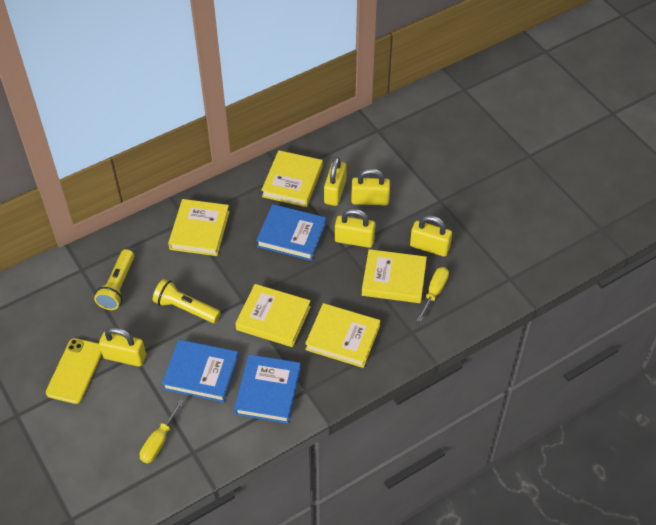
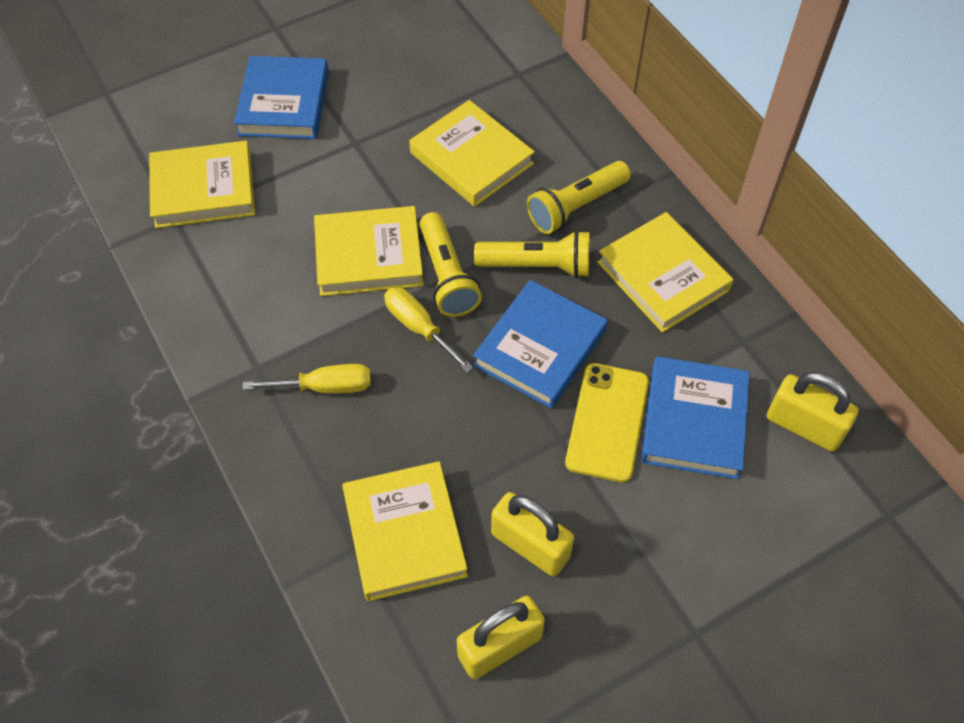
yellow flashlight: 2 -> 3
yellow padlock: 5 -> 3

